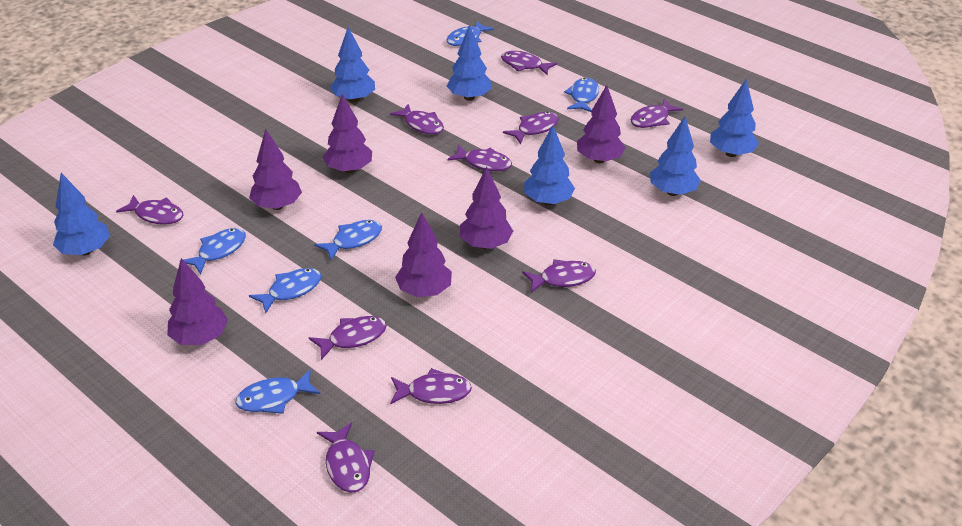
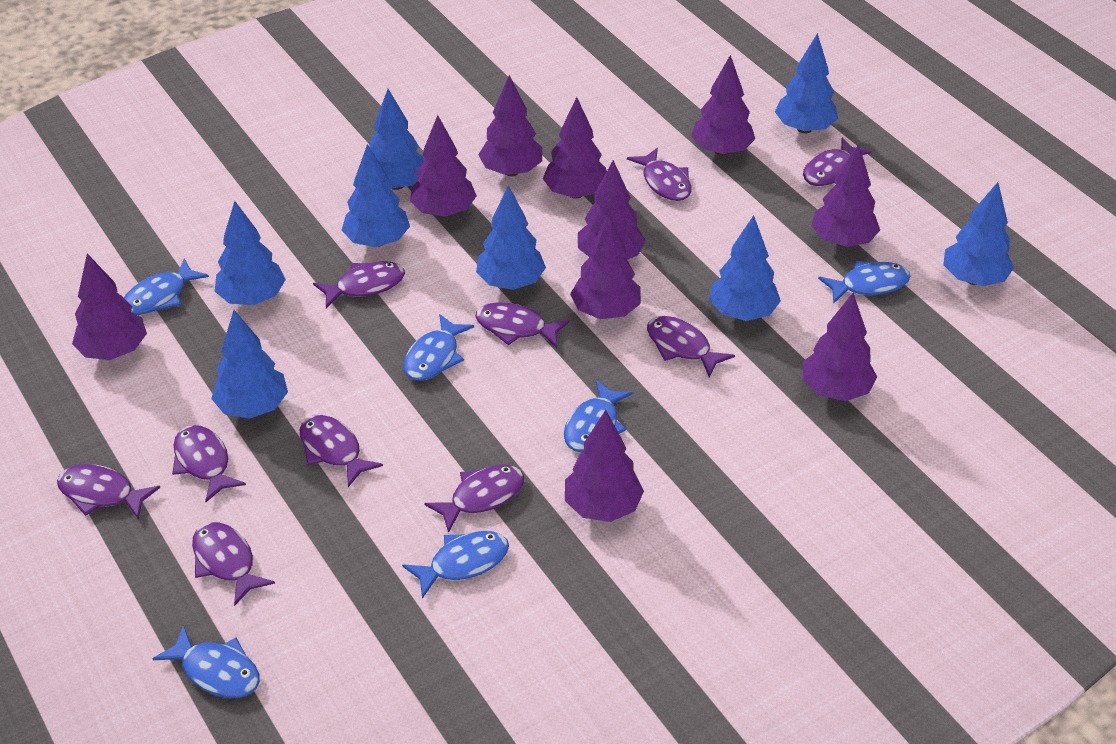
blue tree: 6 -> 8
purple tree: 6 -> 10

